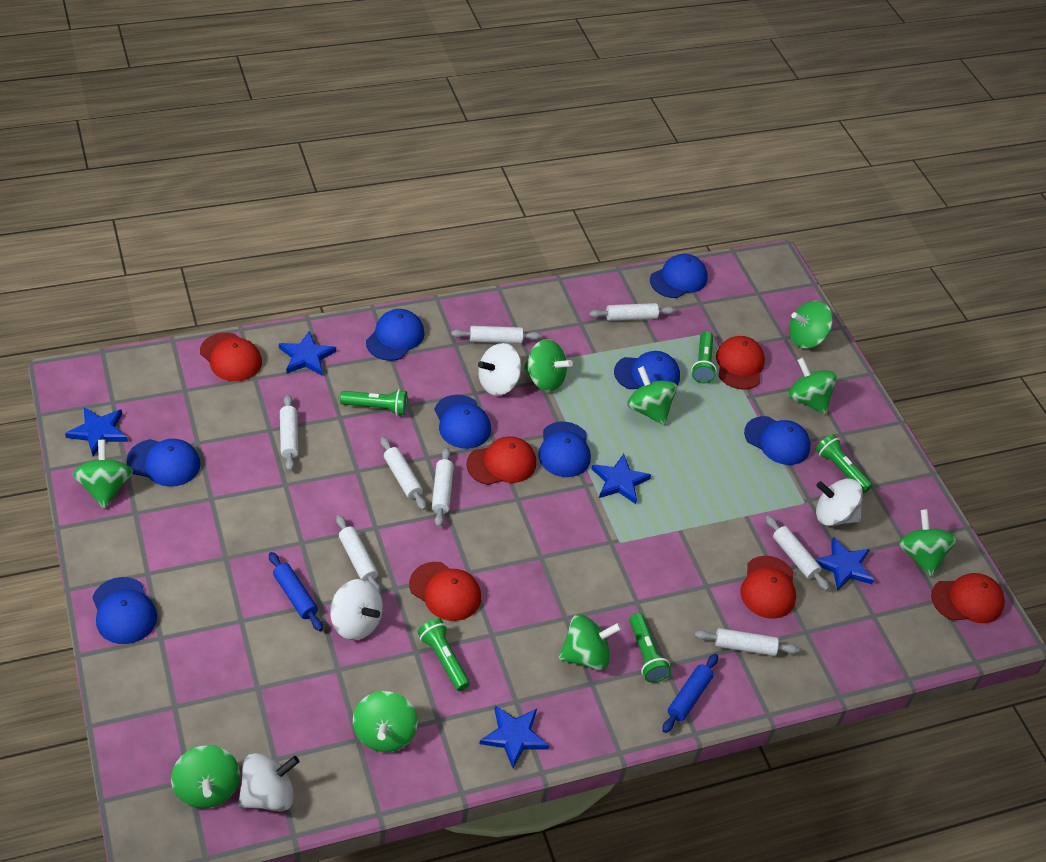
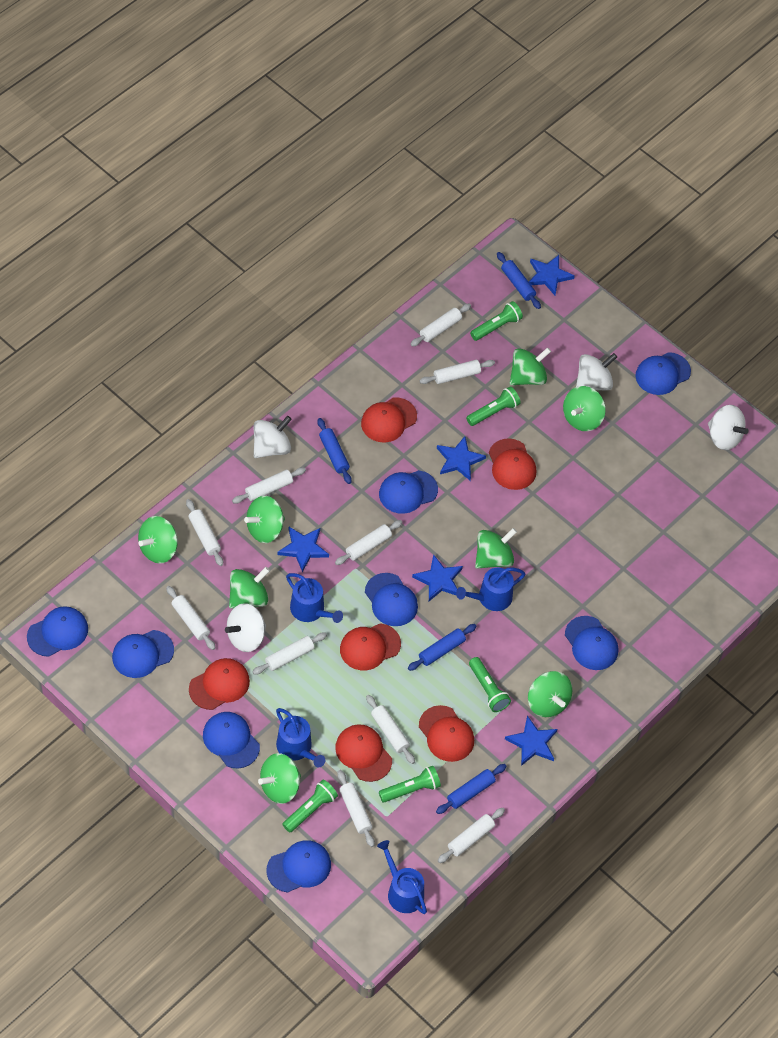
blue rolling pin: 2 -> 4
blue watering can: 0 -> 4
green spinning top: 9 -> 8
white rolling pin: 8 -> 10

